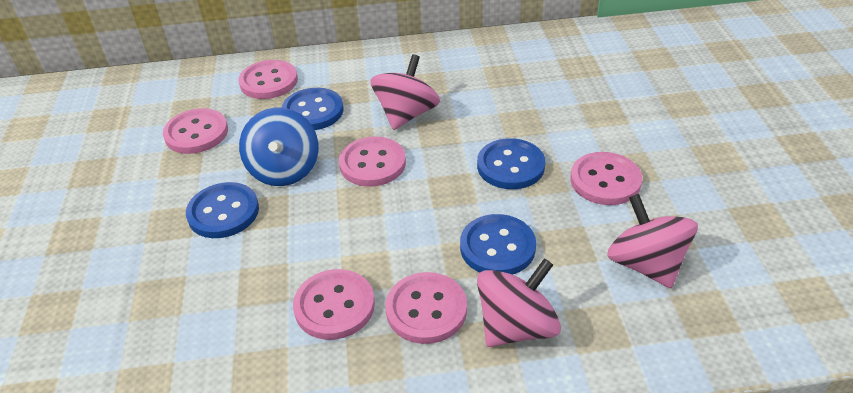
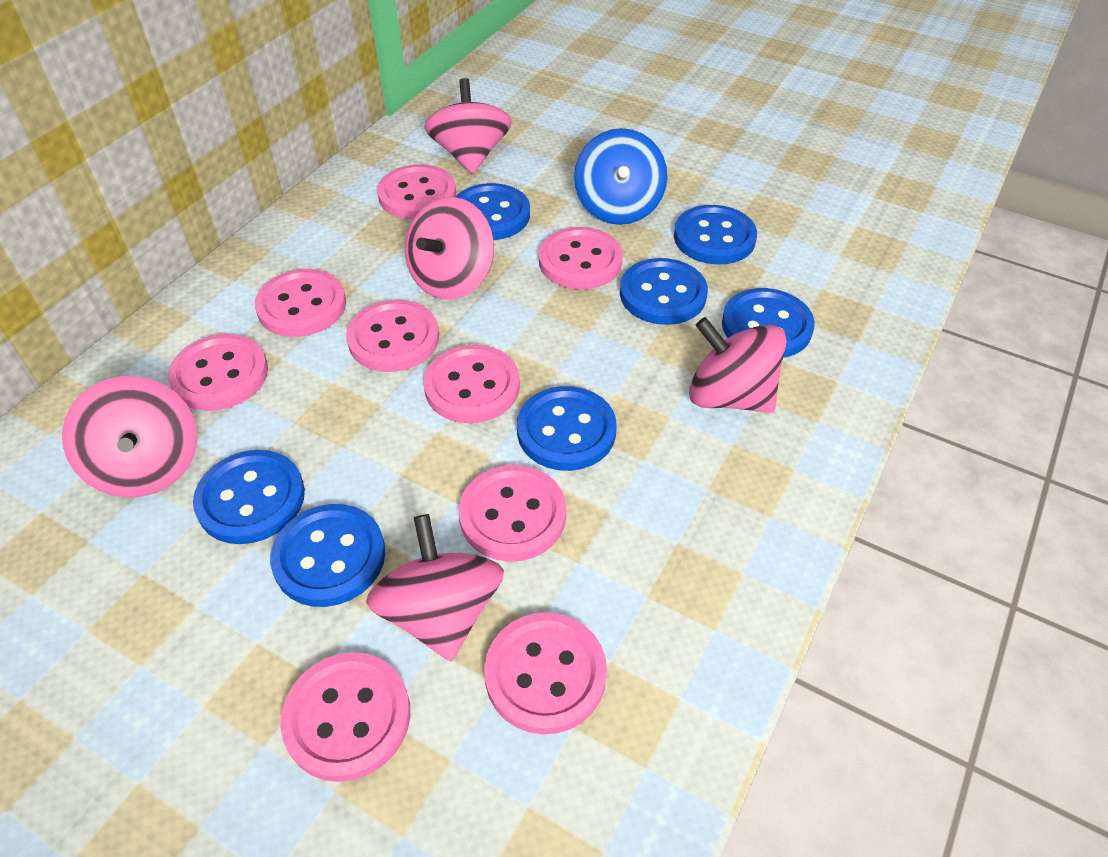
blue button: 4 -> 7
pink button: 6 -> 9
pink spinning top: 3 -> 5

